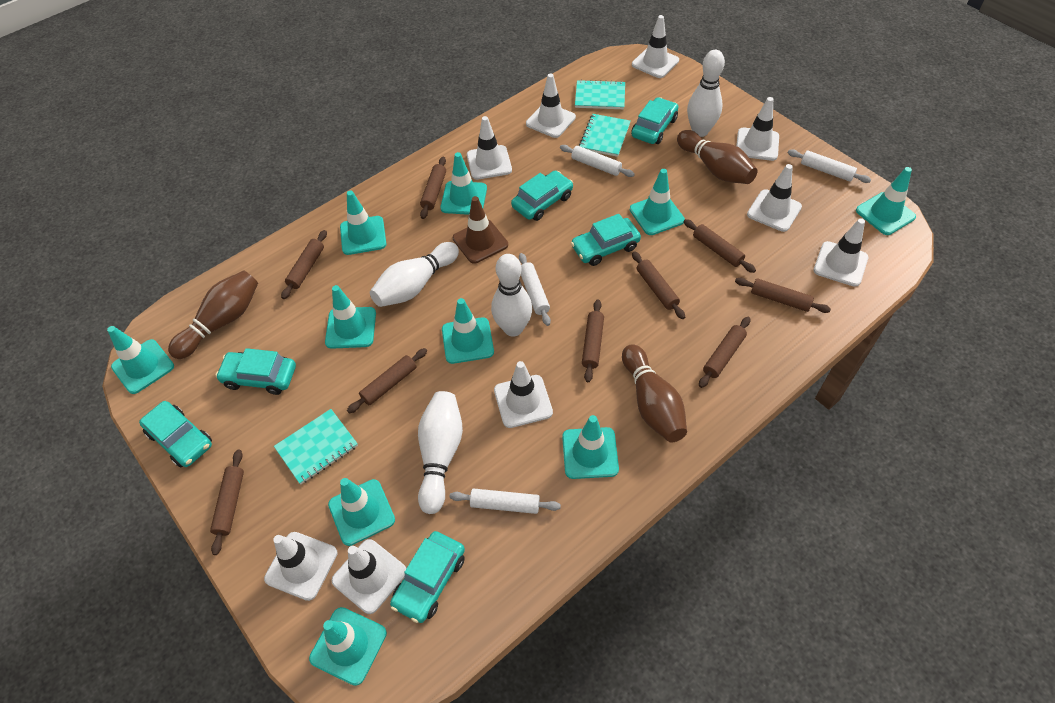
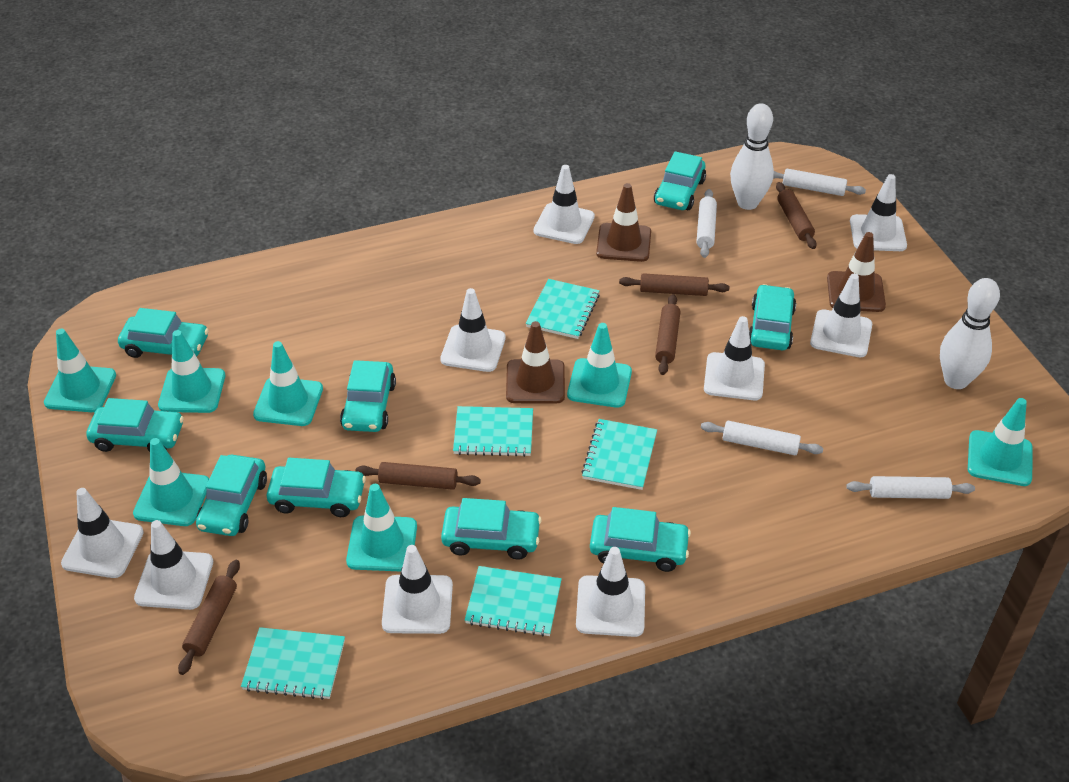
brown bowling pin: 3 -> 0
brown rolling pin: 9 -> 5
brown traffic cone: 1 -> 3
turquoise car: 6 -> 9
turquoise notebook: 3 -> 5
turquoise traffic cone: 10 -> 7
white bowling pin: 4 -> 2

